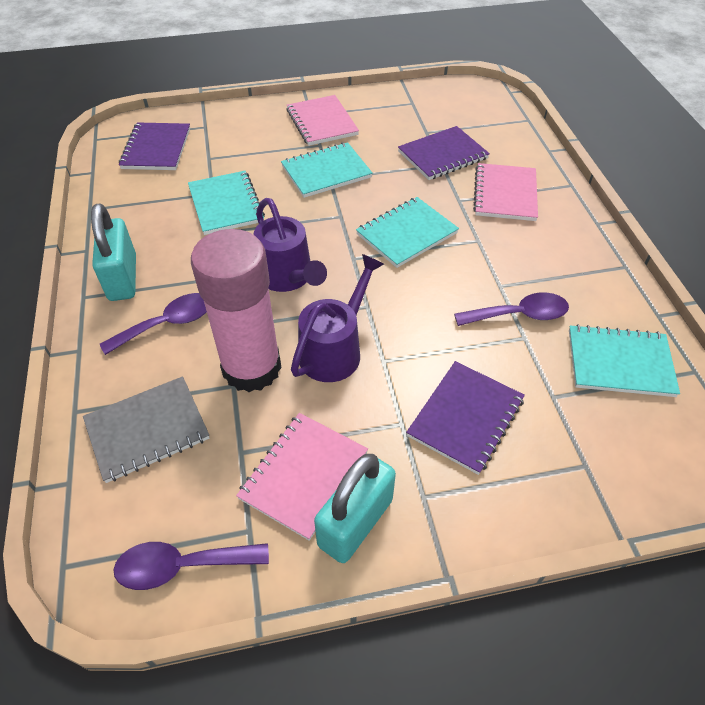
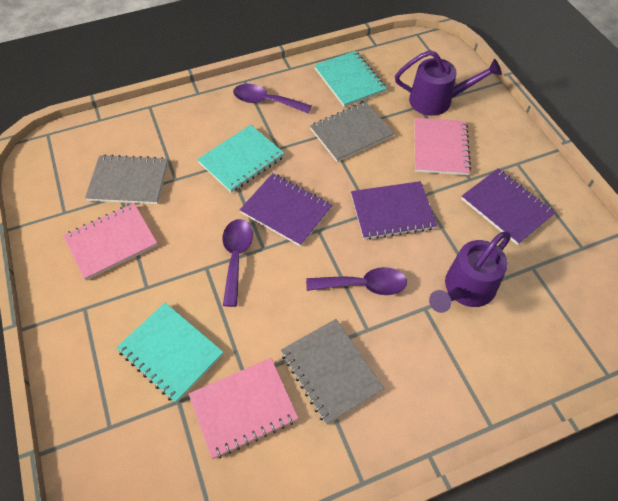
grey notebook: 1 -> 3
pink glue stick: 1 -> 0
turquoise notebook: 4 -> 3
turquoise padlock: 2 -> 0

